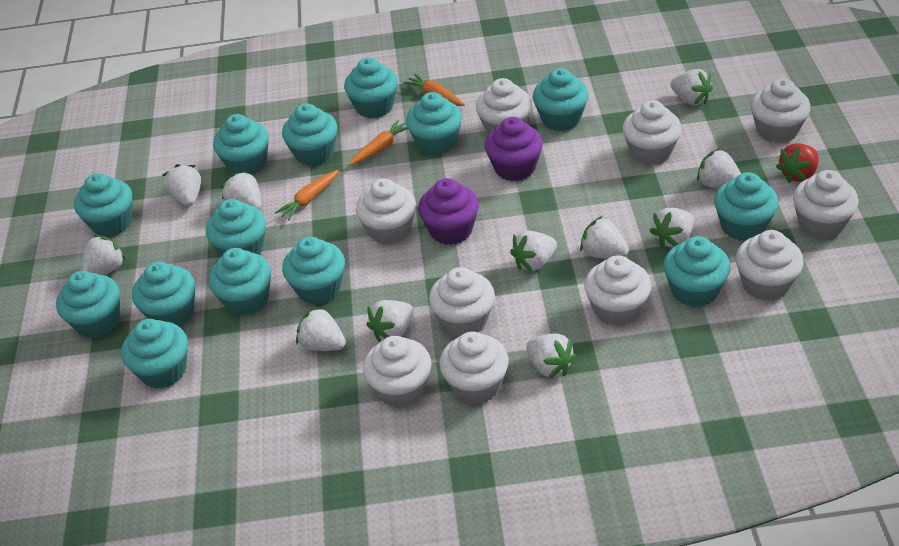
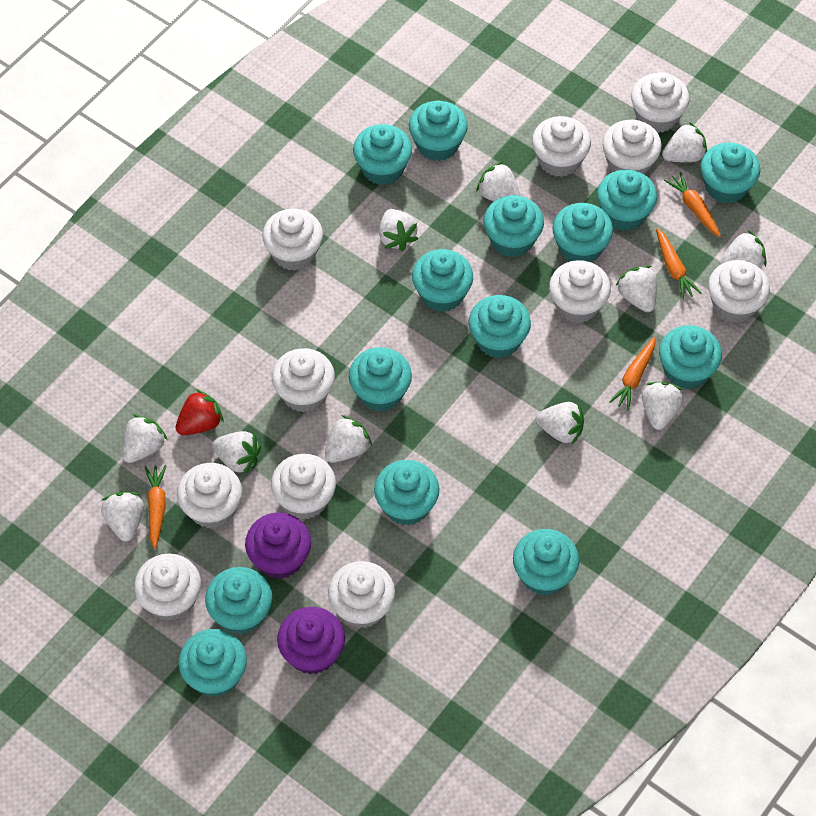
orange carrot: 3 -> 4
white cupcake: 10 -> 11

